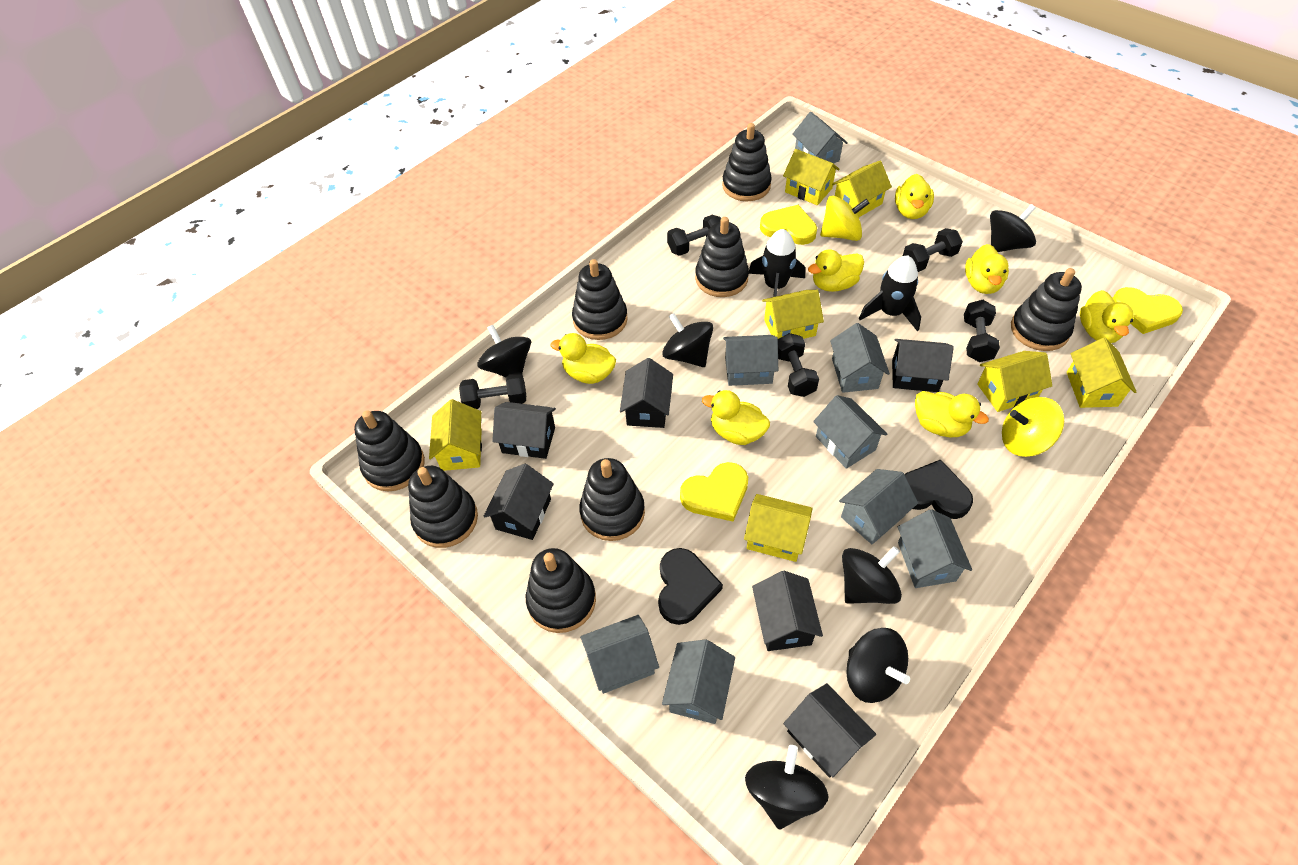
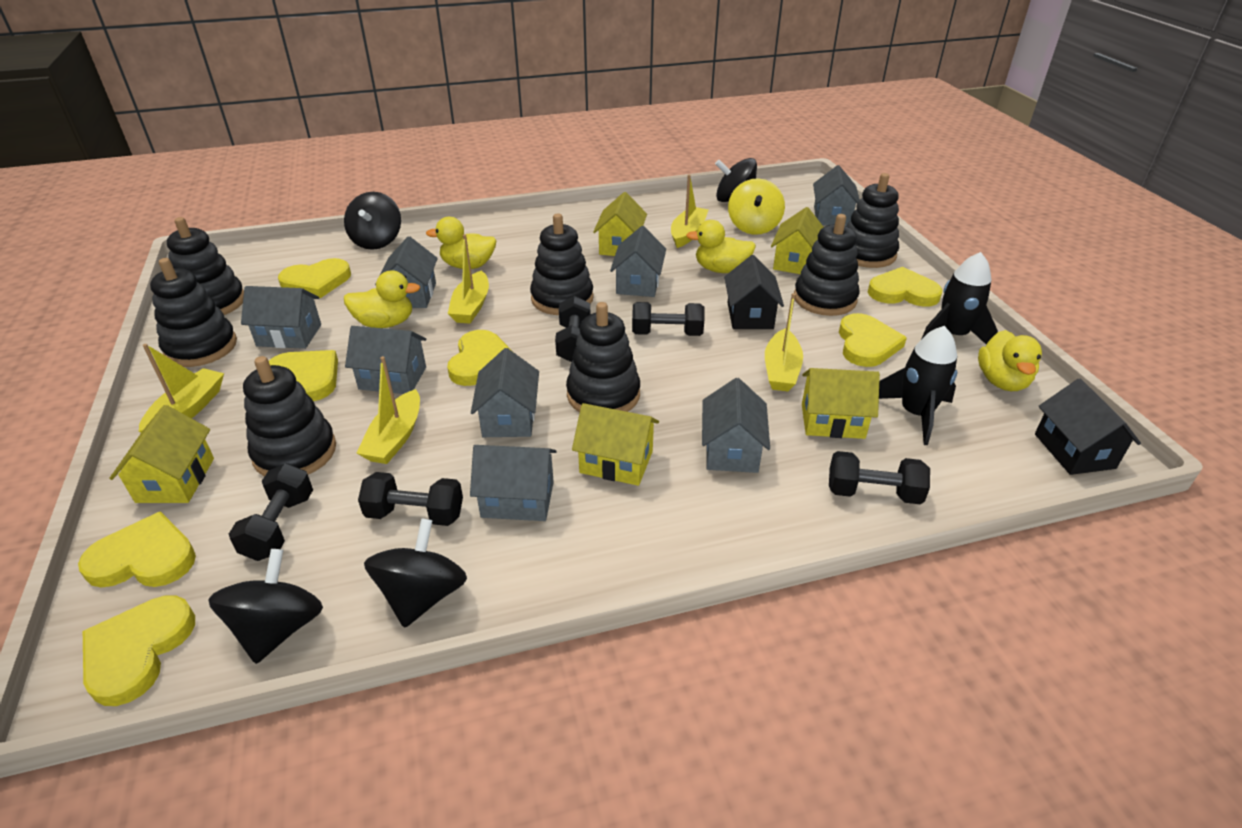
black heart: 2 -> 0
black house: 6 -> 2
black spinning top: 6 -> 4
black stacking toy: 8 -> 7
yellow boat: 0 -> 5
yellow duck: 7 -> 4
yellow heart: 3 -> 7
yellow house: 7 -> 5
yellow spinning top: 2 -> 1

